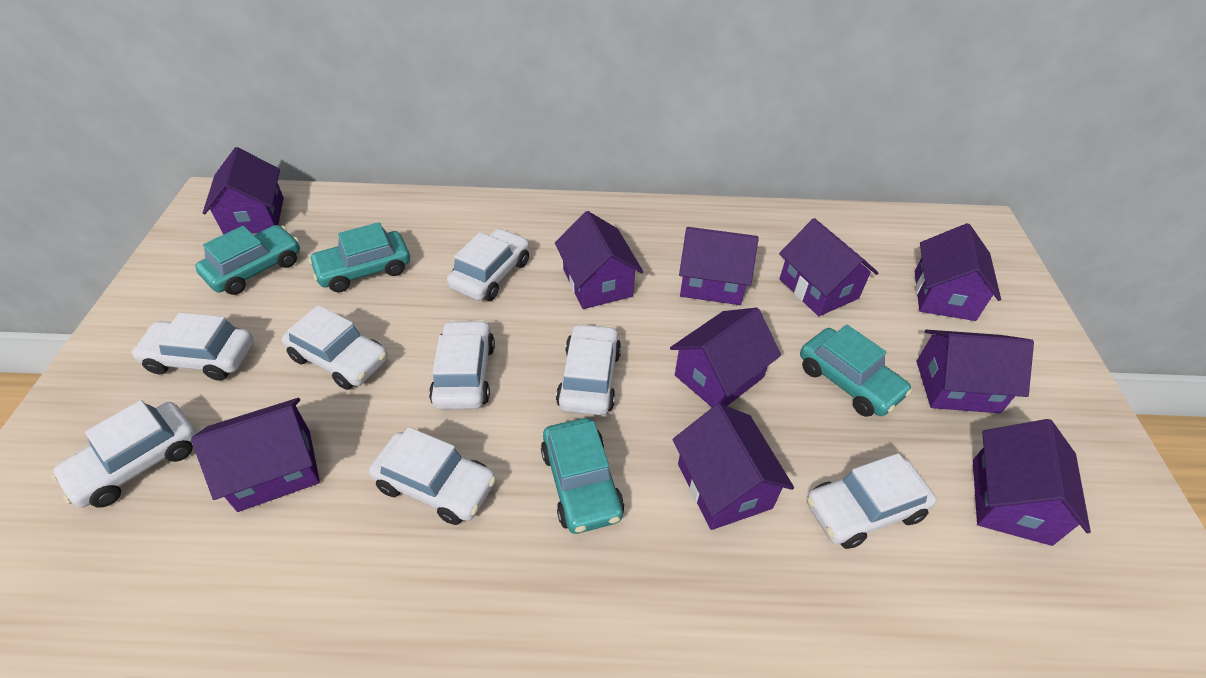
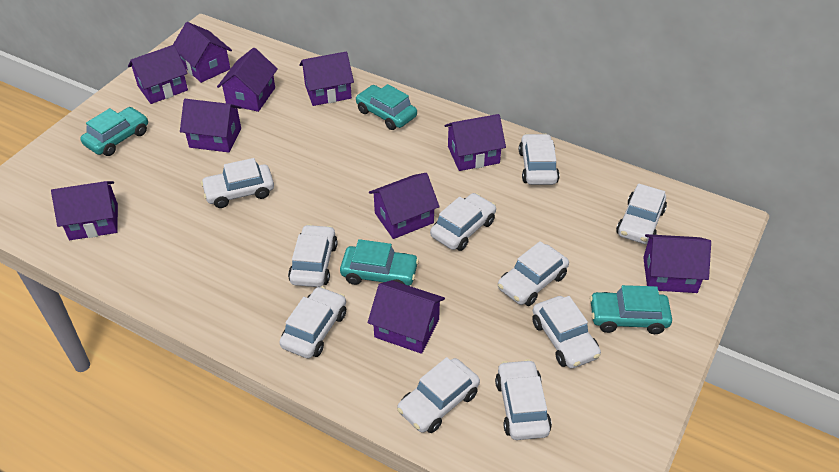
white car: 8 -> 10

